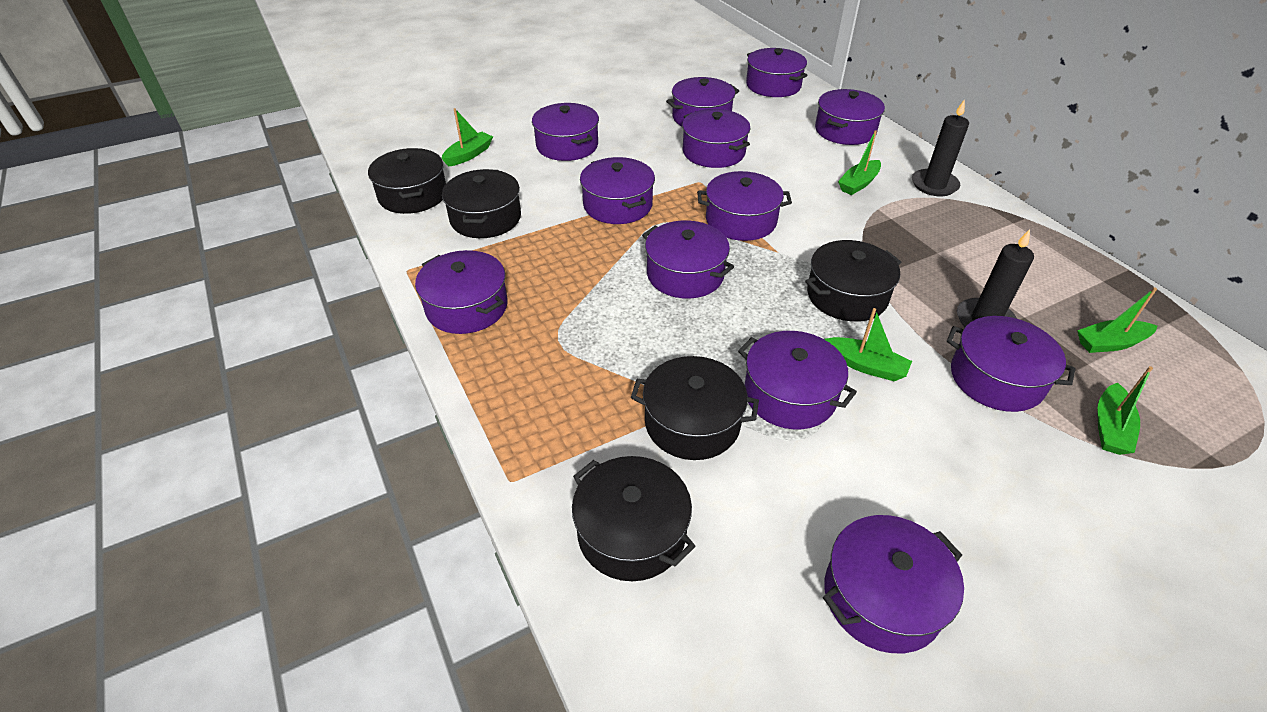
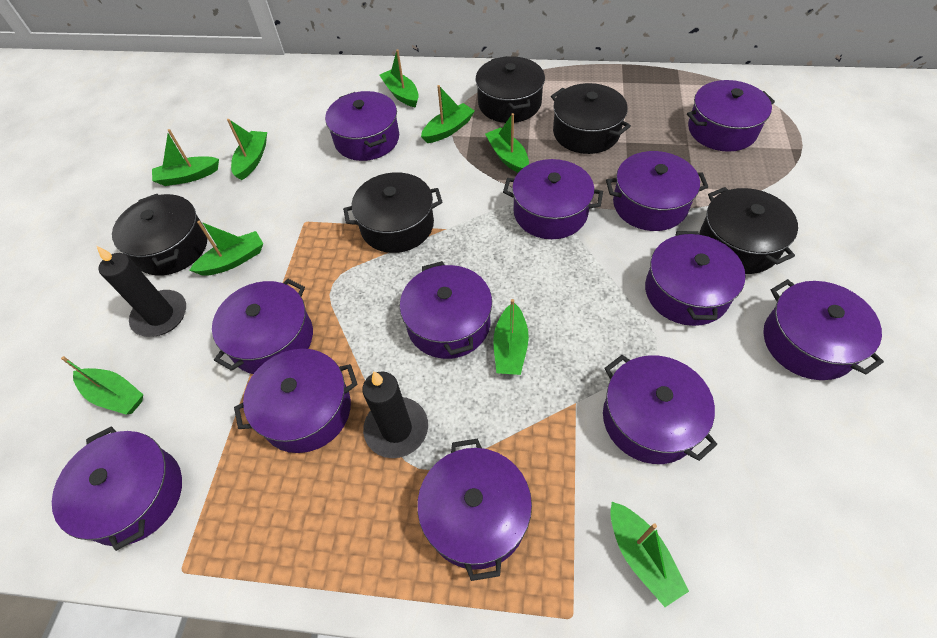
green boat: 5 -> 9

